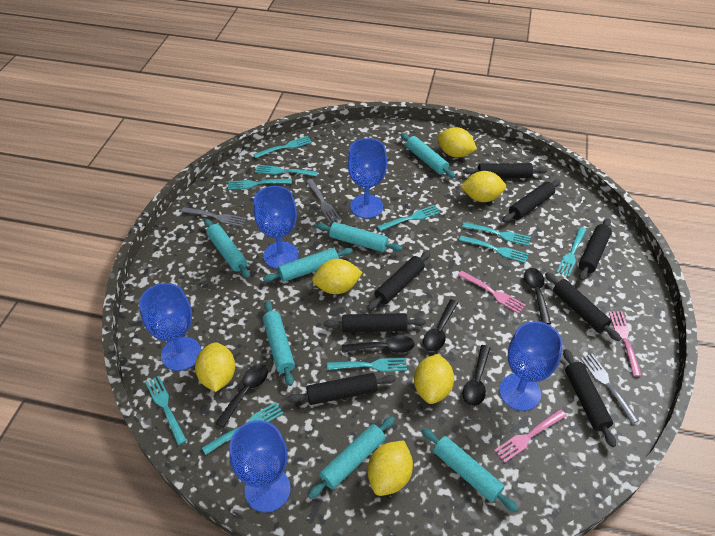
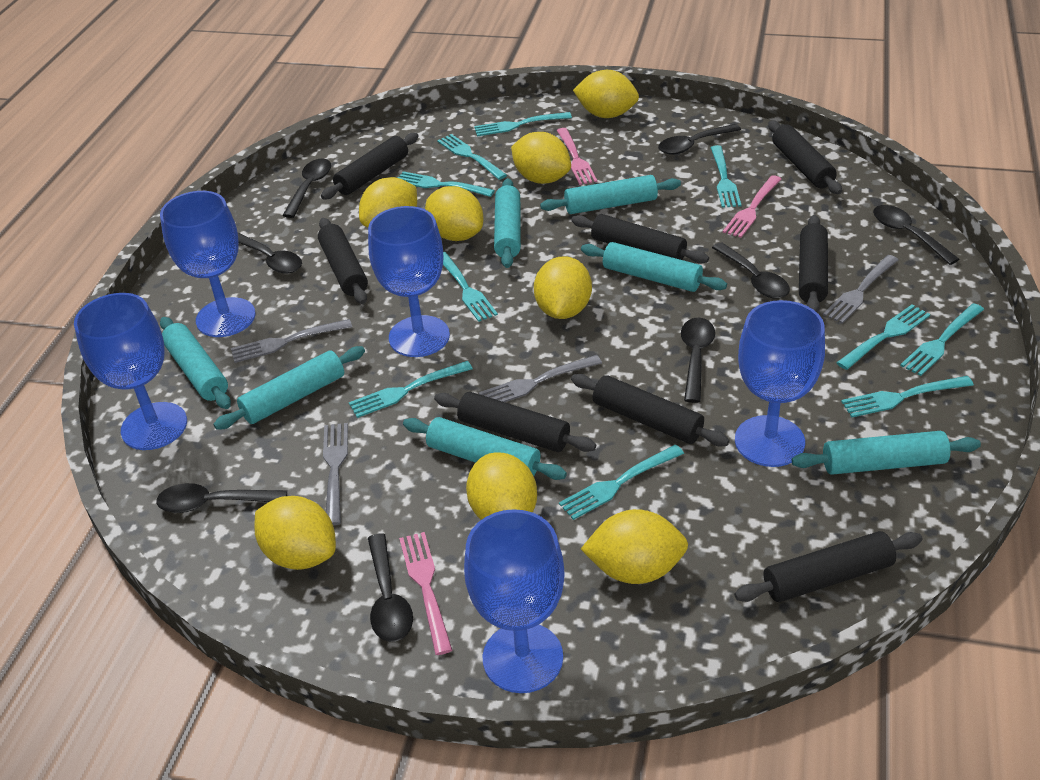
black spoon: 5 -> 8
grey fork: 3 -> 4
yellow lemon: 6 -> 8

